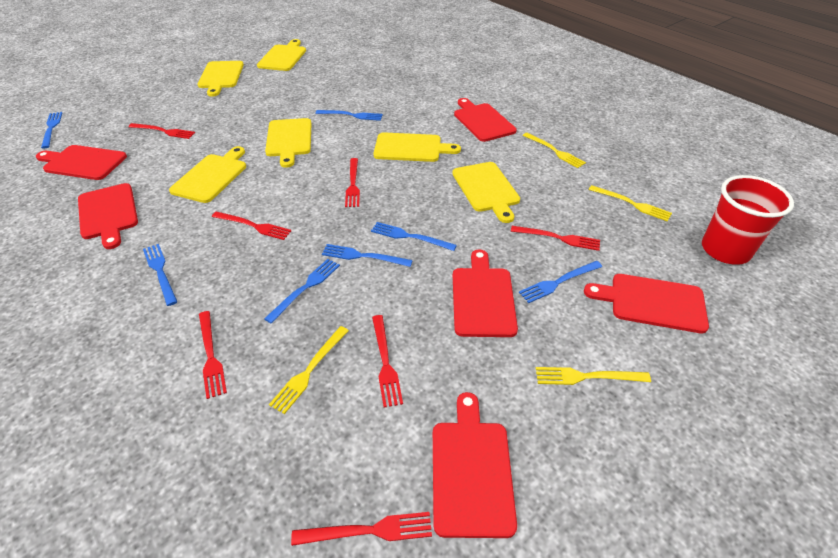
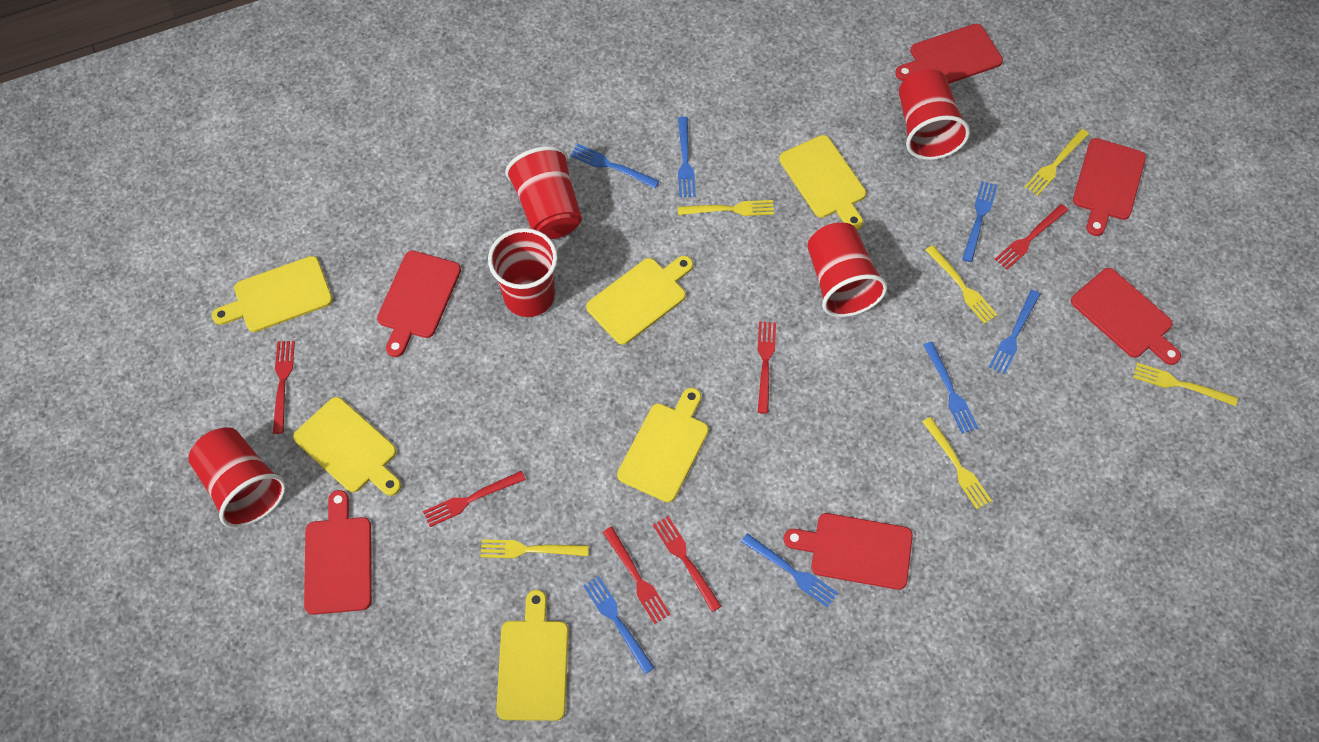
red cup: 1 -> 5
red fork: 7 -> 6
yellow fork: 4 -> 6

